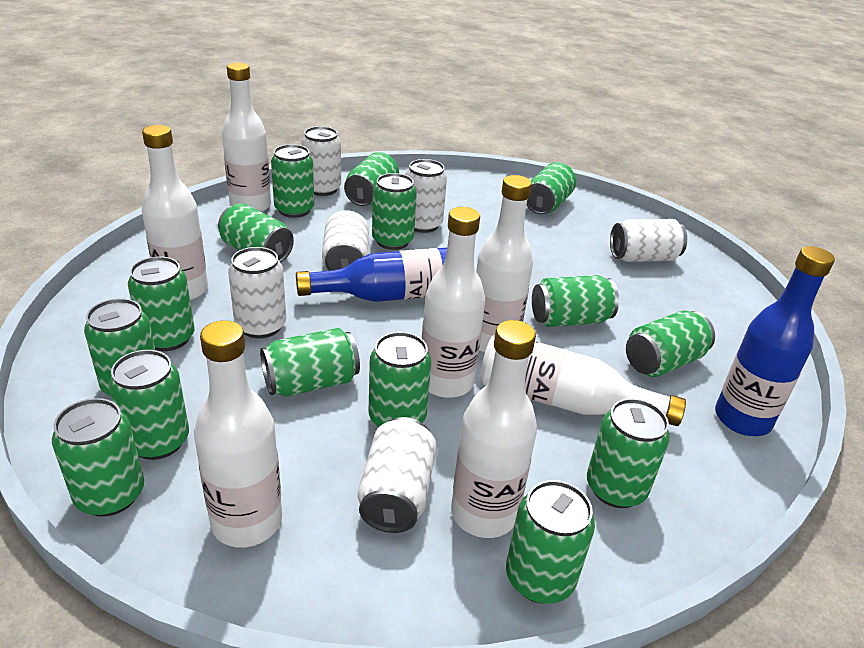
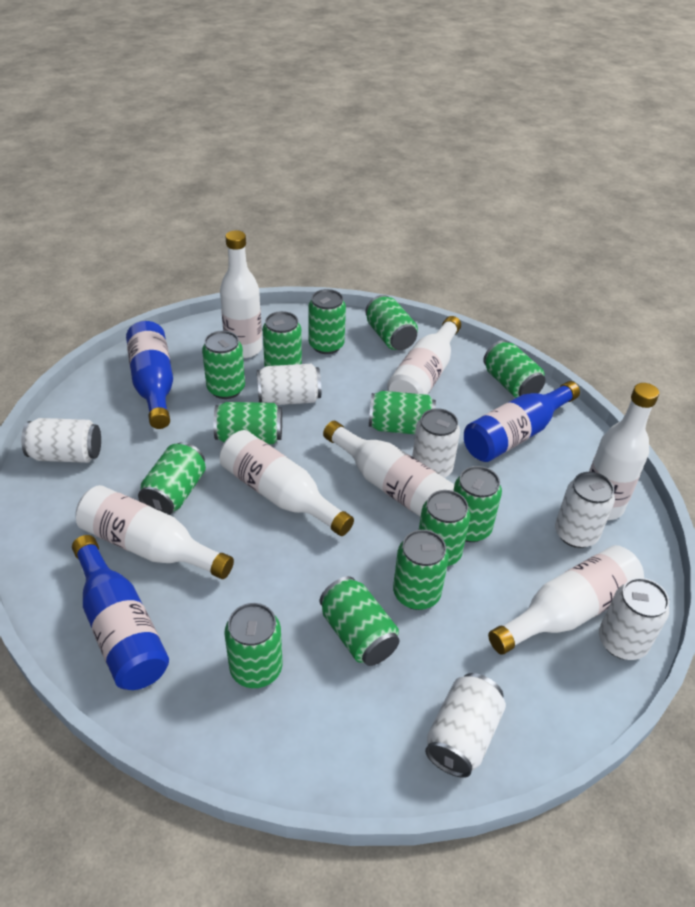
blue bottle: 2 -> 3
green can: 15 -> 13

